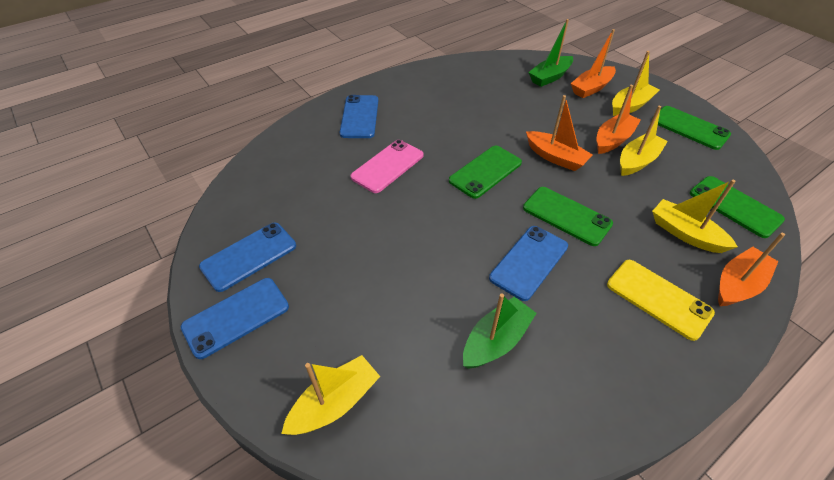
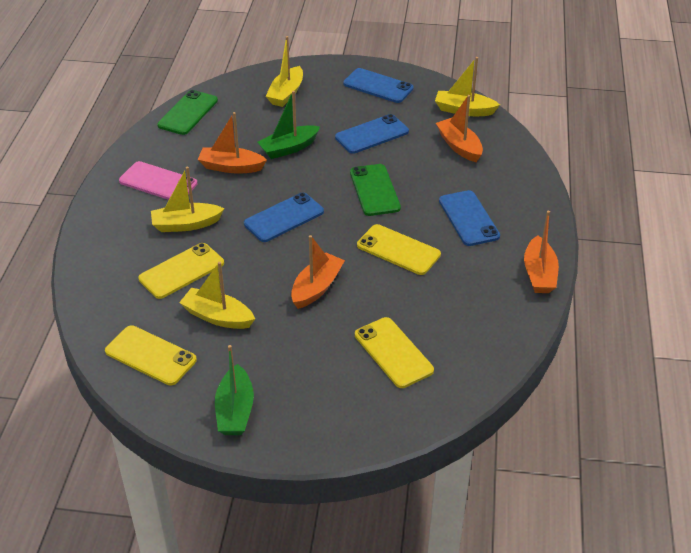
green phone: 4 -> 2
yellow phone: 1 -> 4

